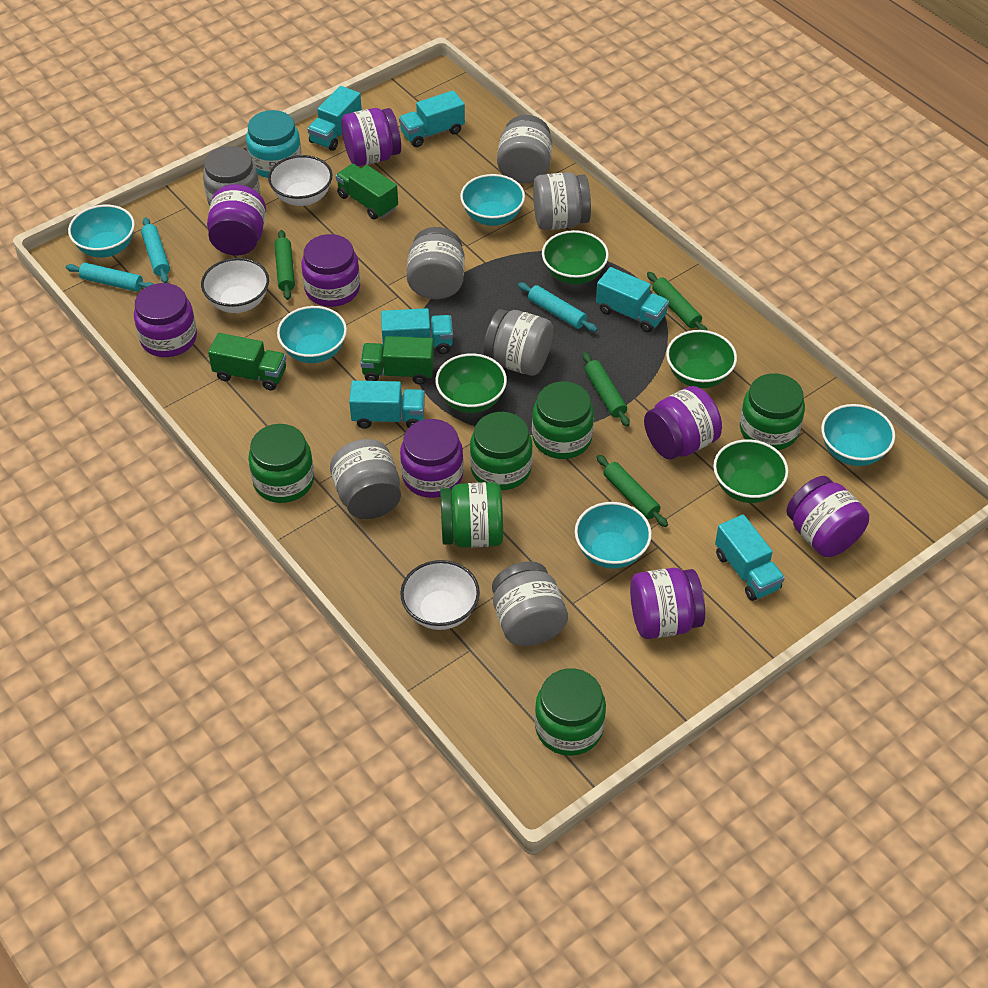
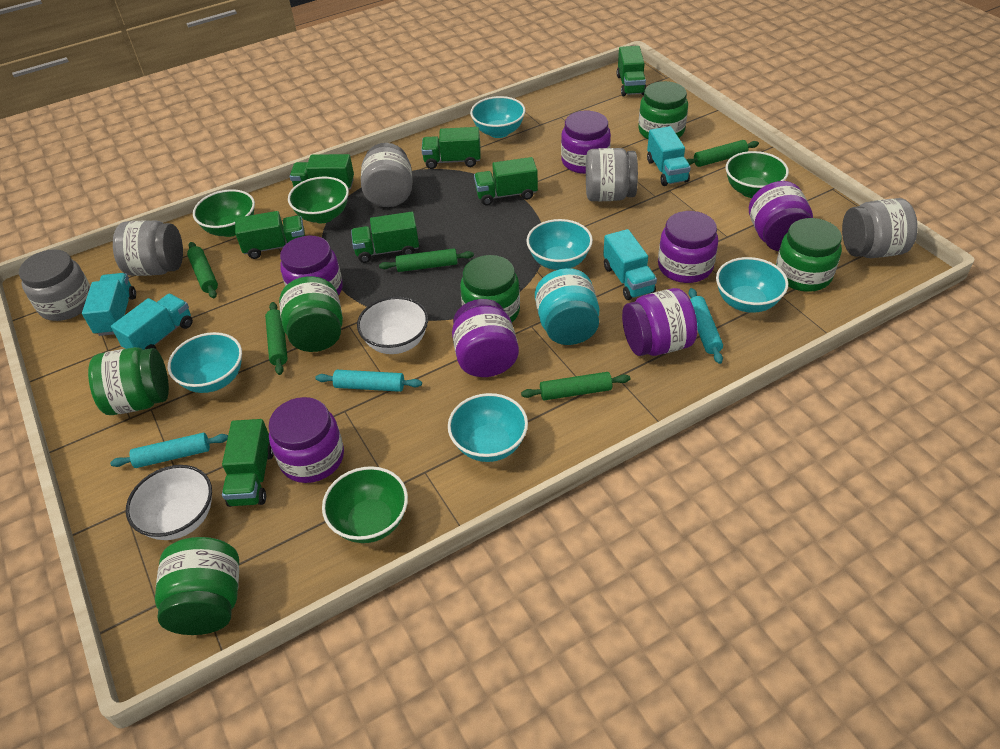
green rolling pin: 4 -> 5
green truck: 3 -> 7
grey jar: 7 -> 5
purple jar: 8 -> 7
turquoise truck: 6 -> 4
white bowl: 3 -> 2

